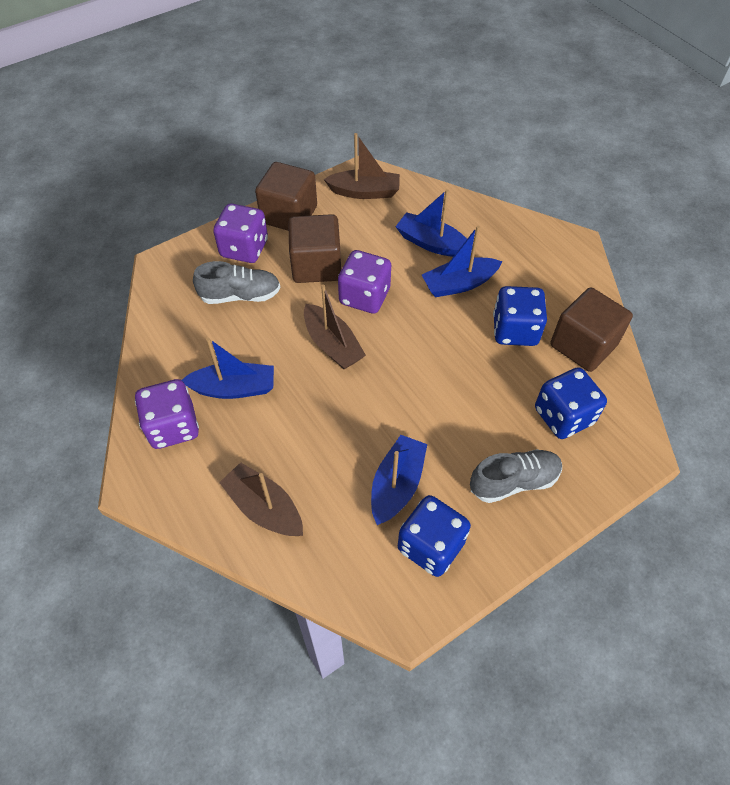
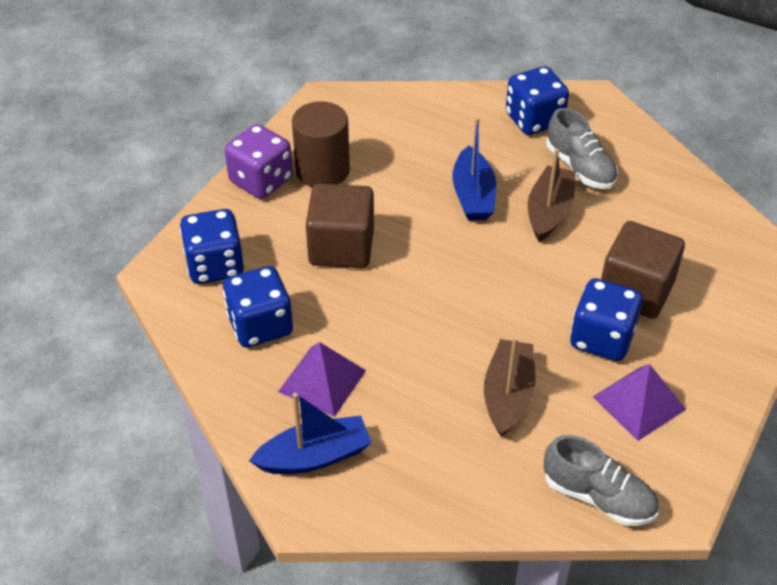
blue boat: 4 -> 2
blue dice: 3 -> 4
brown boat: 3 -> 2
brown cube: 3 -> 2
brown cylinder: 0 -> 1
purple dice: 3 -> 1
purple pyramid: 0 -> 2

